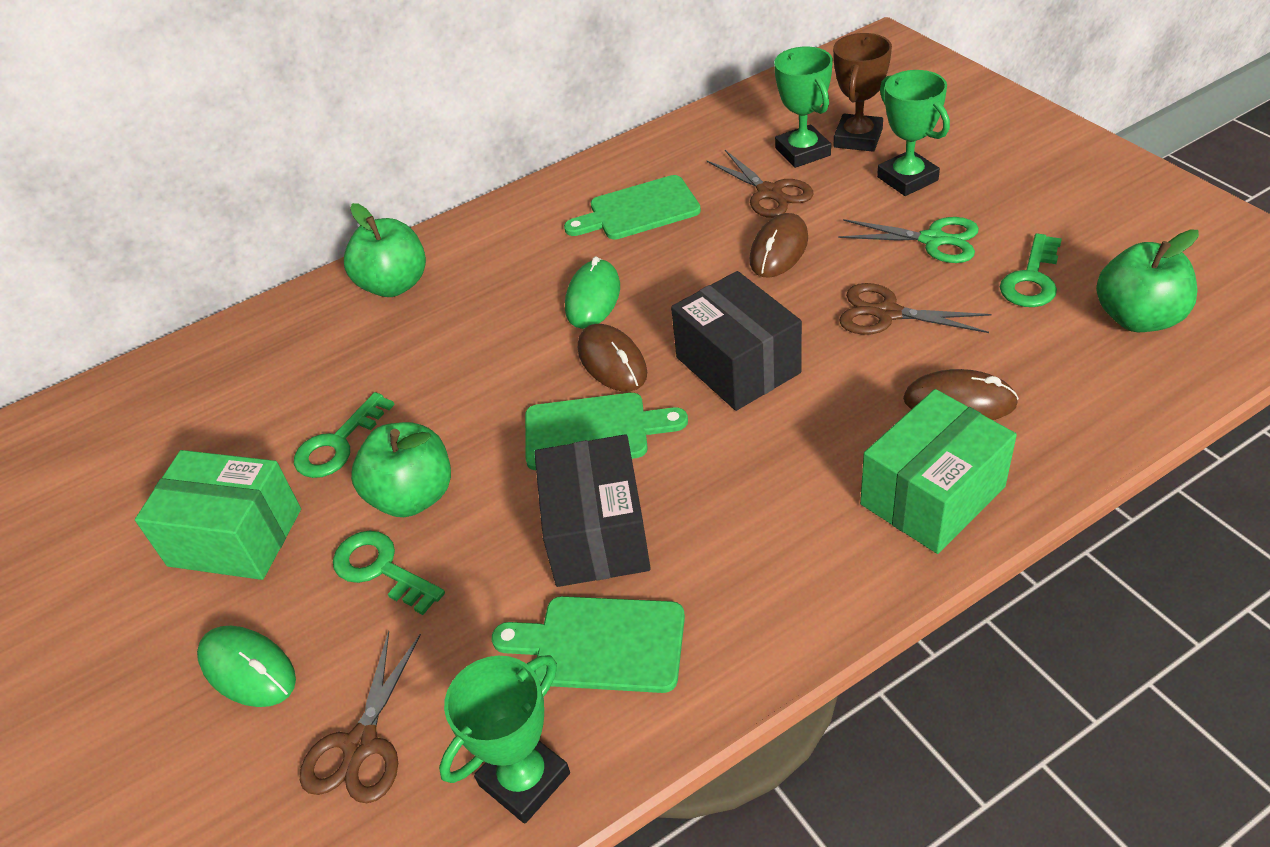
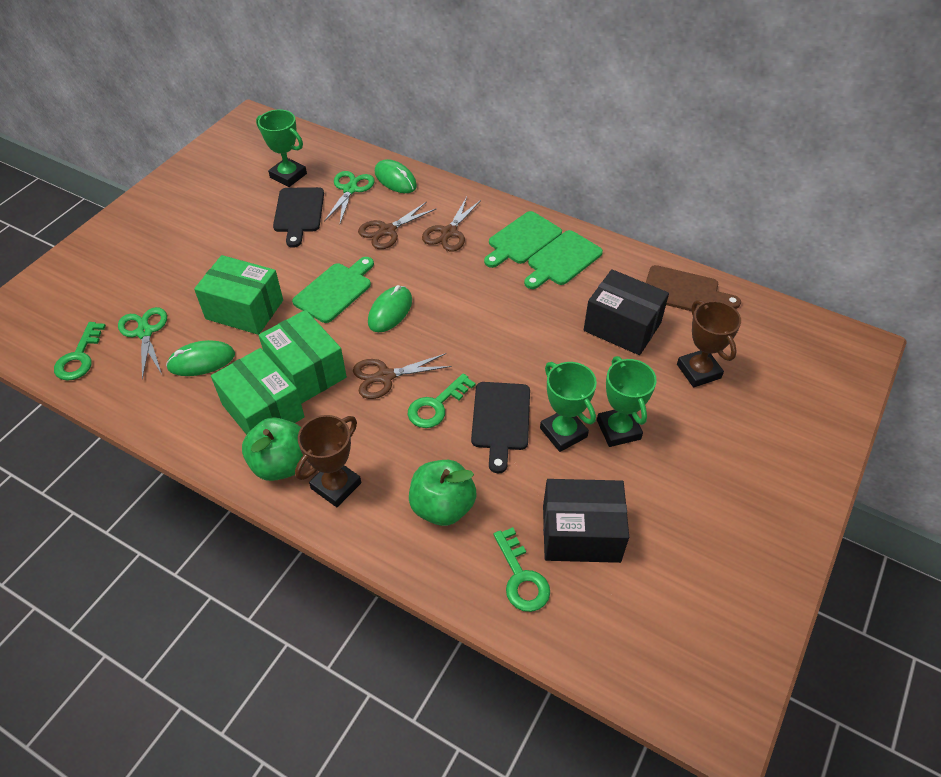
black cutting board: 0 -> 2
brown cutting board: 0 -> 1
brown mouse: 3 -> 0
brown trophy: 1 -> 2
green apple: 3 -> 2
green box: 2 -> 3
green mouse: 2 -> 3
green scissors: 1 -> 2

